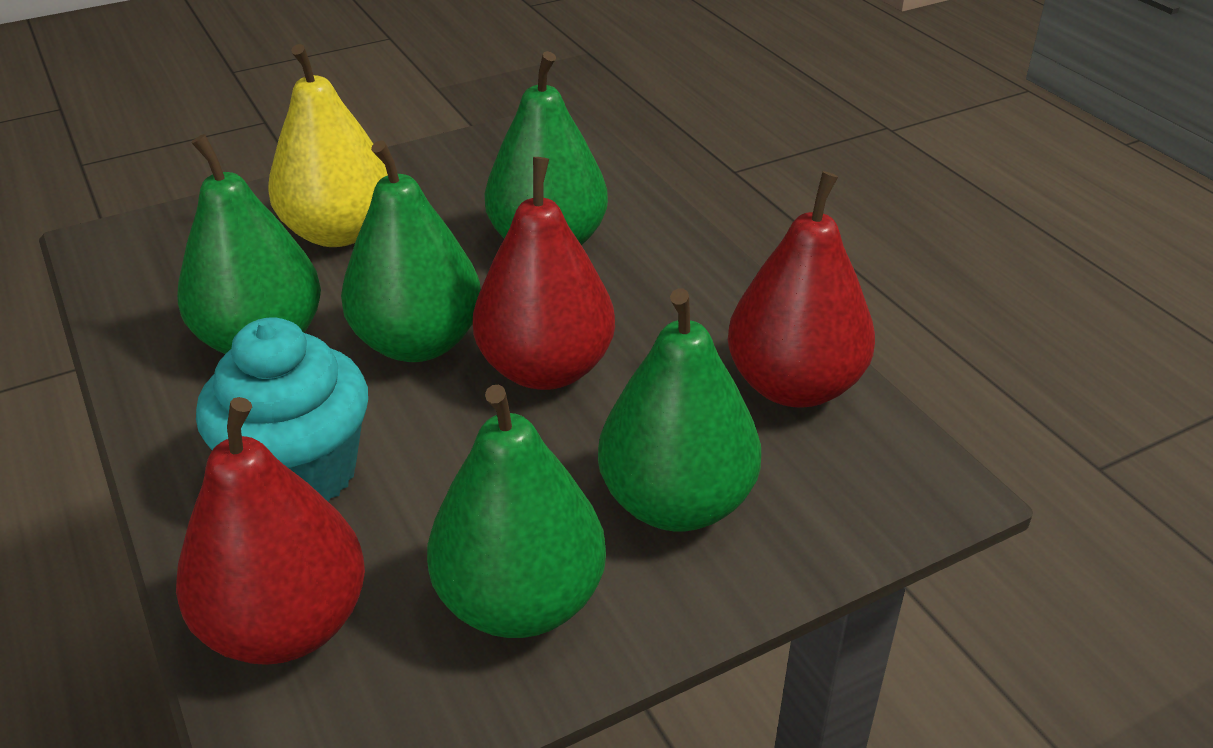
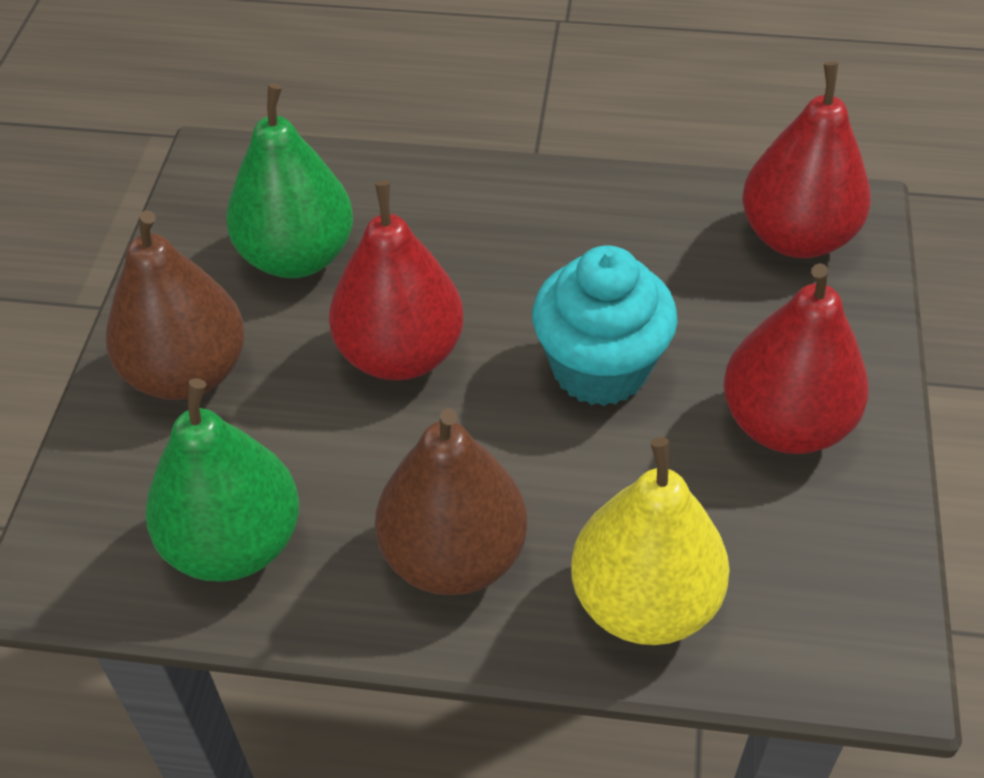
brown pear: 0 -> 2
green pear: 5 -> 2

